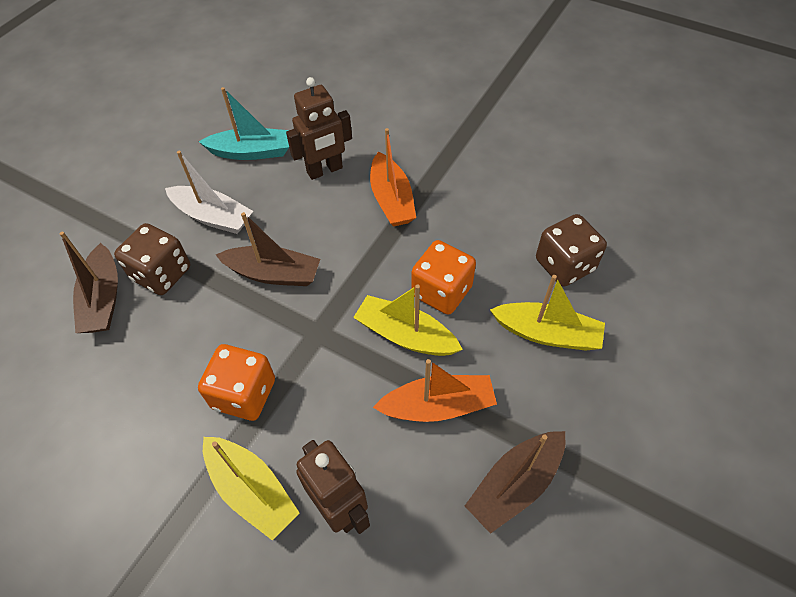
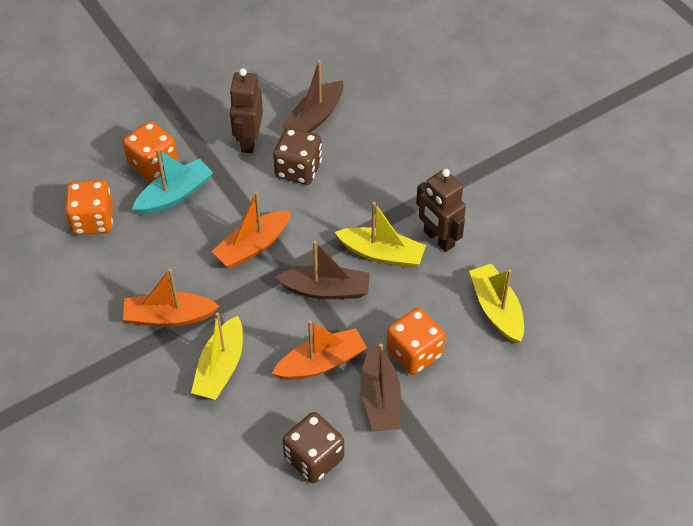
orange boat: 2 -> 3
orange dice: 2 -> 3
white boat: 1 -> 0

